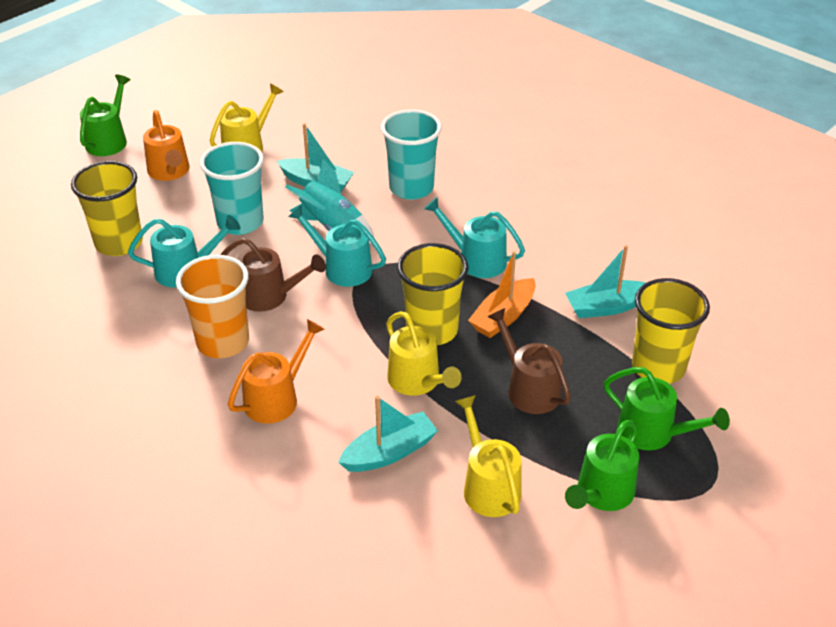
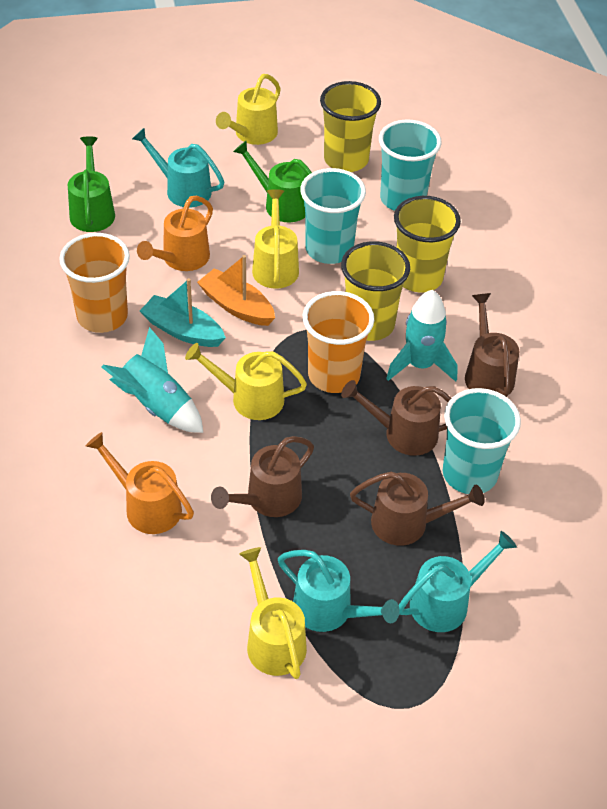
brown watering can: 2 -> 4
green watering can: 3 -> 2
orange cup: 1 -> 2
turquoise boat: 3 -> 1
turquoise cup: 2 -> 3
turquoise rocket: 1 -> 2
yellow watering can: 3 -> 4

